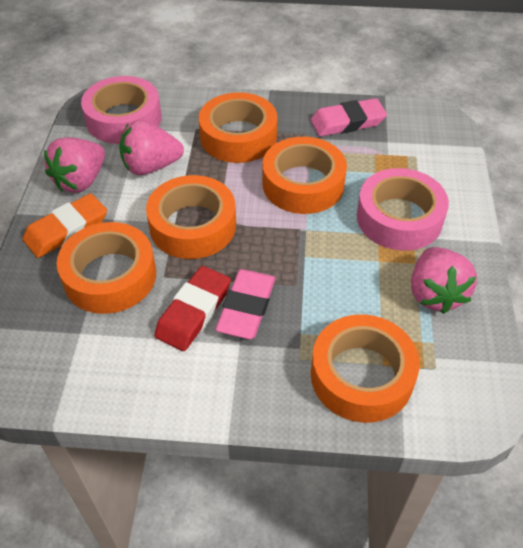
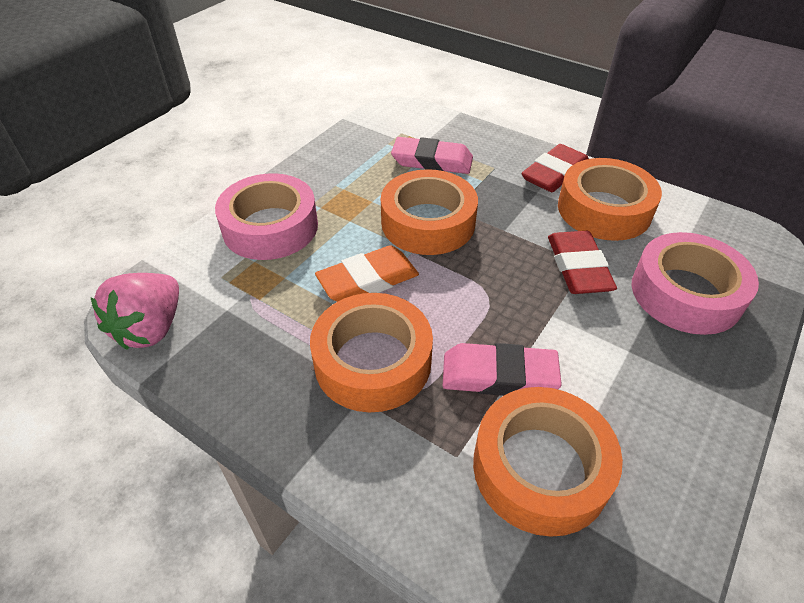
orange tape: 5 -> 4
pink strawberry: 3 -> 1
red eraser: 1 -> 2

